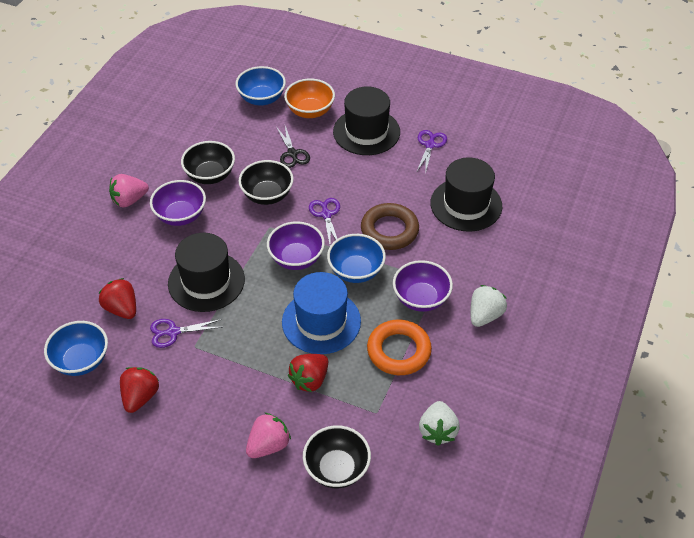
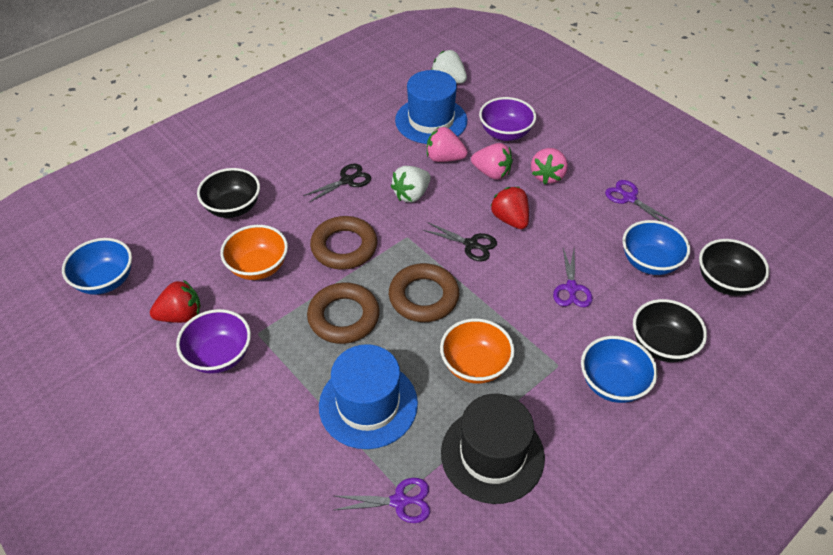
black hat: 3 -> 1
black scissors: 1 -> 2
blue hat: 1 -> 2
brown ring: 1 -> 3
orange bowl: 1 -> 2
orange ring: 1 -> 0
pink strawberry: 2 -> 3
purple bowl: 3 -> 2
red strawberry: 3 -> 2

